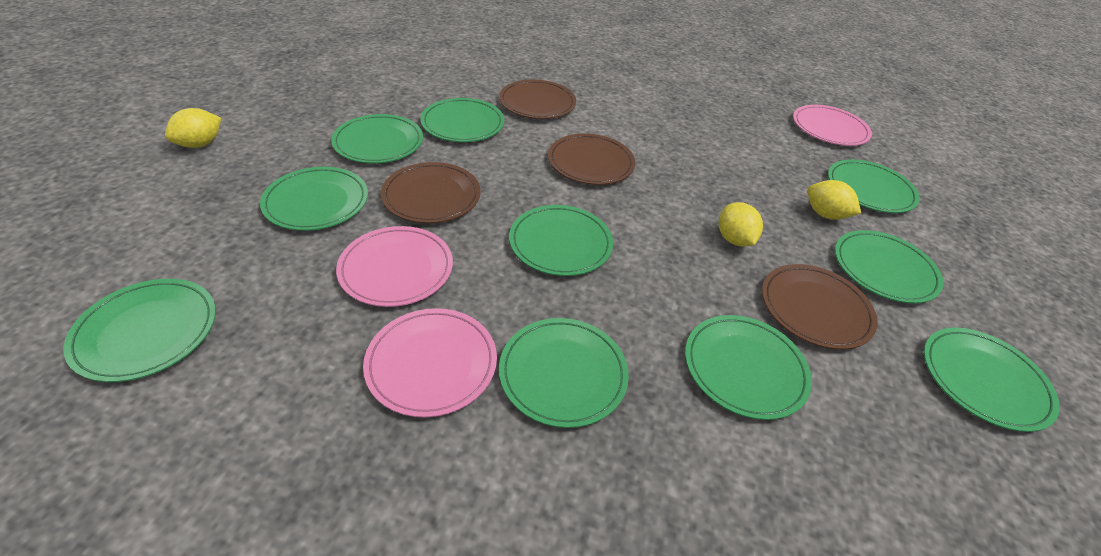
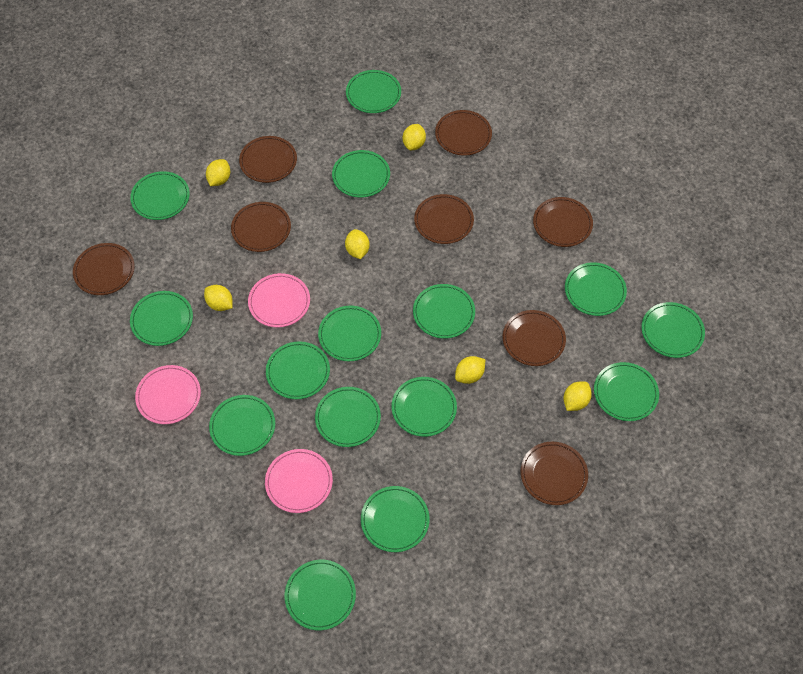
brown plate: 4 -> 8
green plate: 10 -> 15
yellow lemon: 3 -> 6

